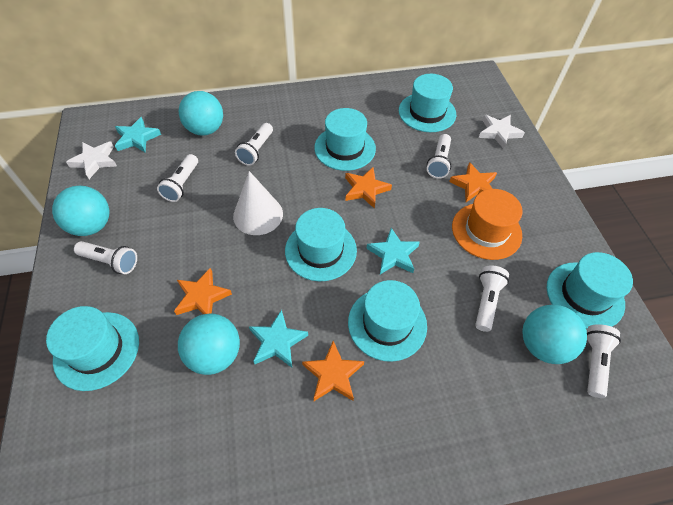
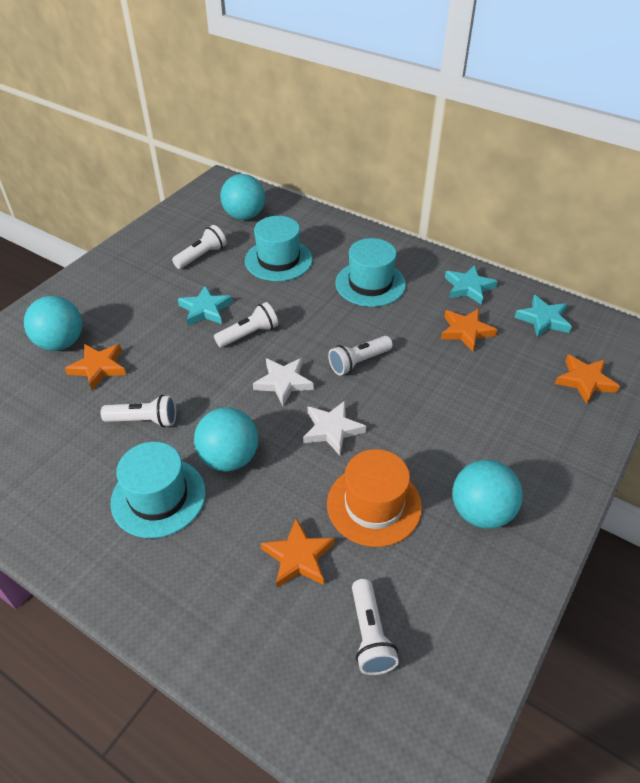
turquoise hat: 6 -> 3
white cone: 1 -> 0
white flashlight: 6 -> 5

